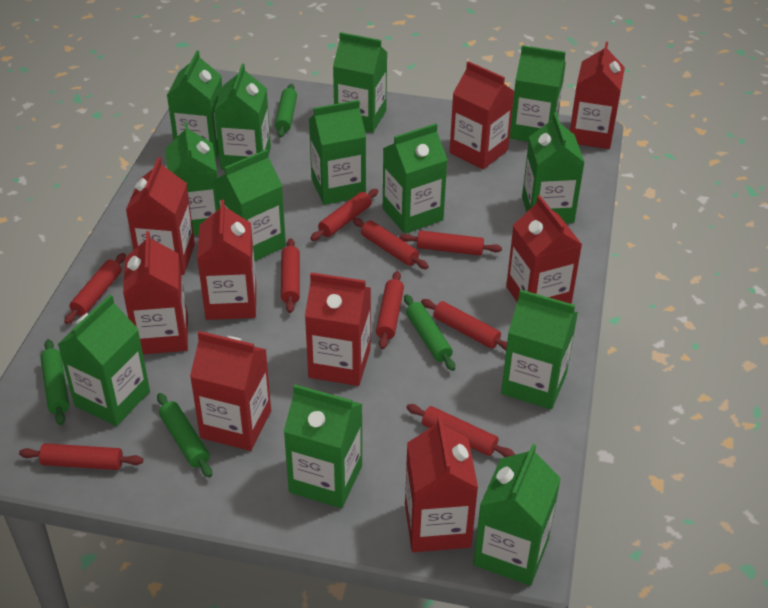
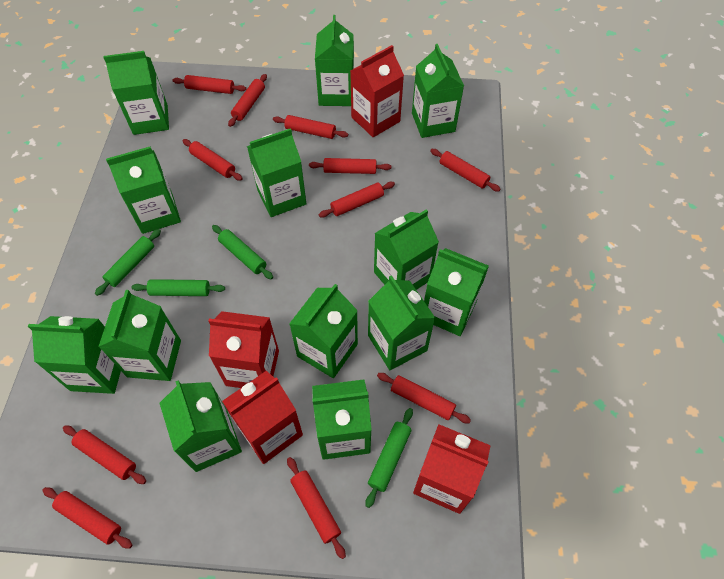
red carton: 9 -> 4
red rolling pin: 9 -> 11

